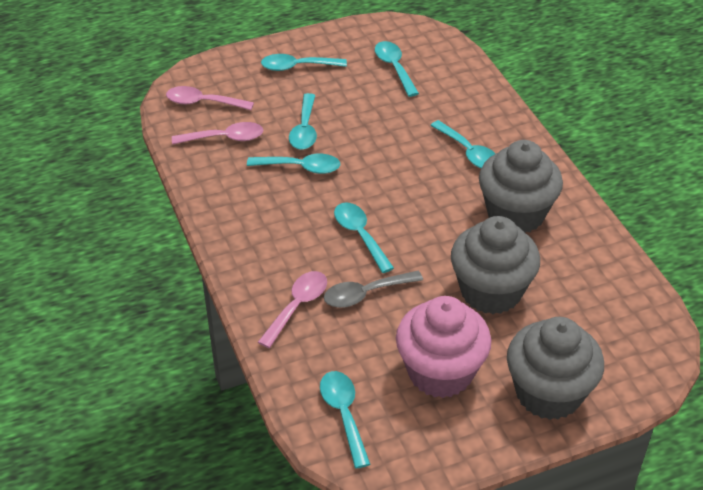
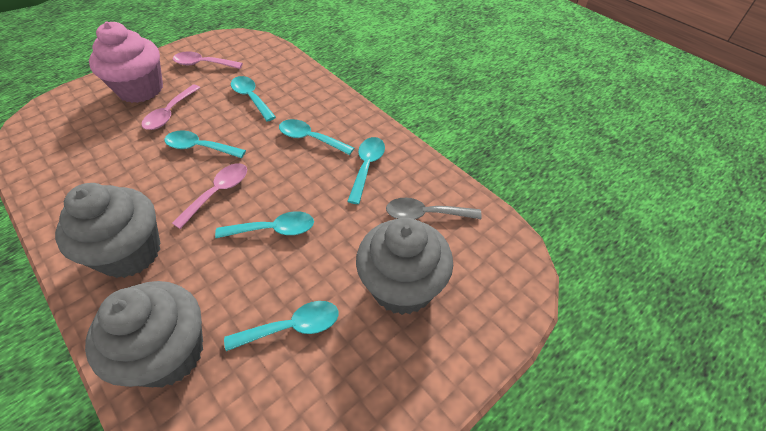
turquoise spoon: 7 -> 6

